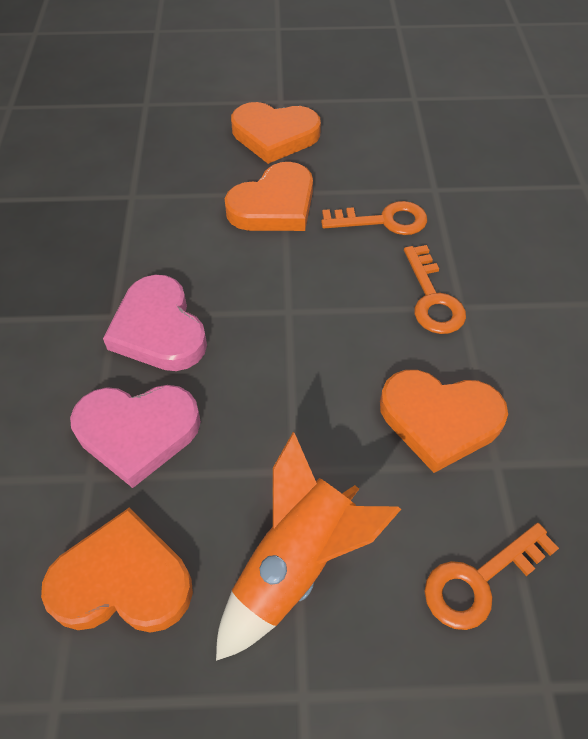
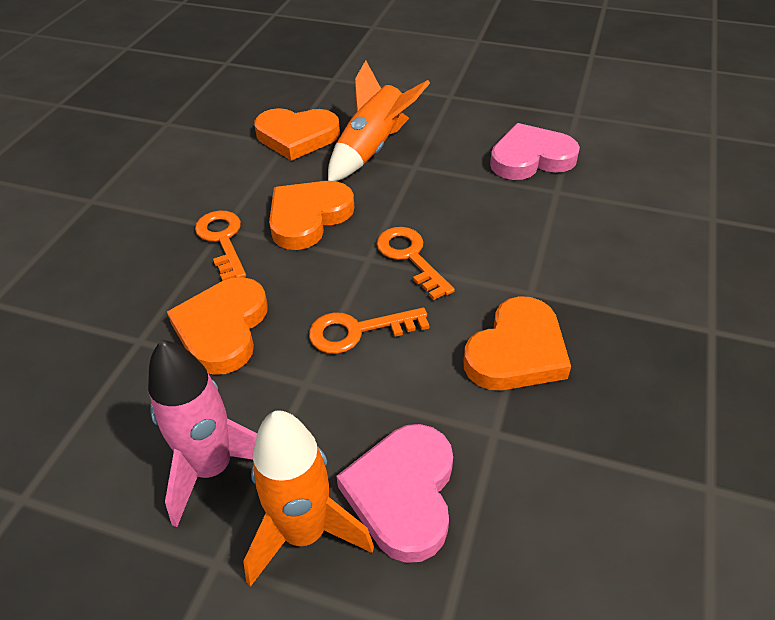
orange rocket: 1 -> 2
pink rocket: 0 -> 1

